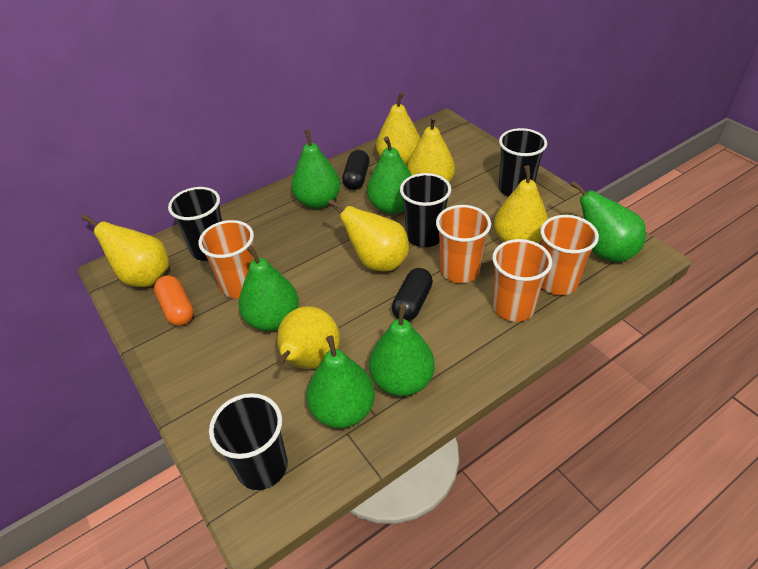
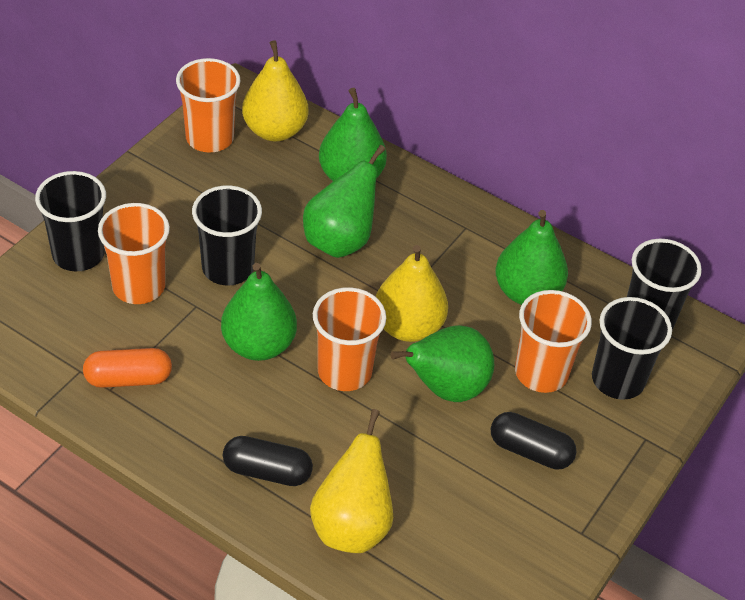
green pear: 6 -> 5
yellow pear: 6 -> 3

